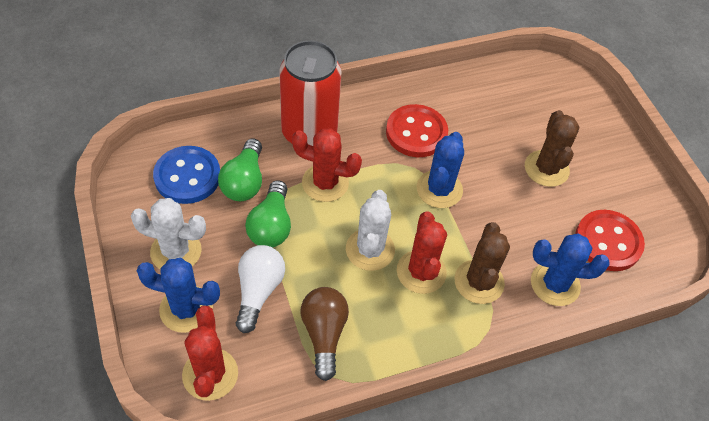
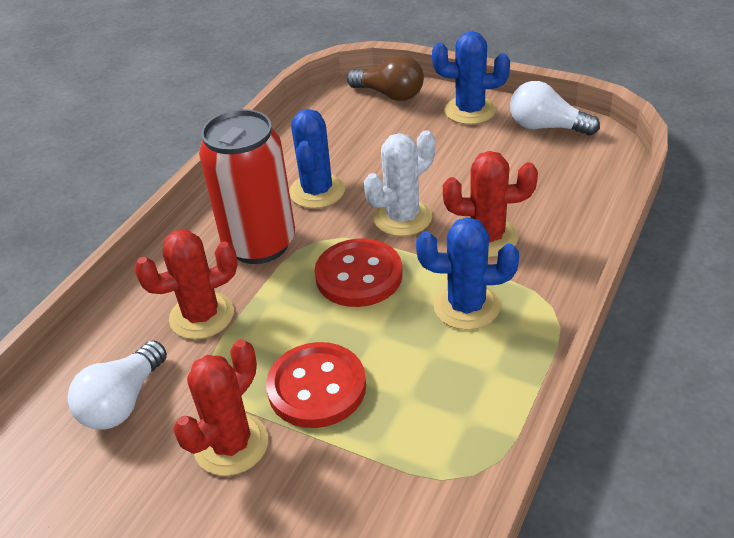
blue button: 1 -> 0
brown cactus: 2 -> 0
green light bulb: 2 -> 0
white cactus: 2 -> 1
white light bulb: 1 -> 2

